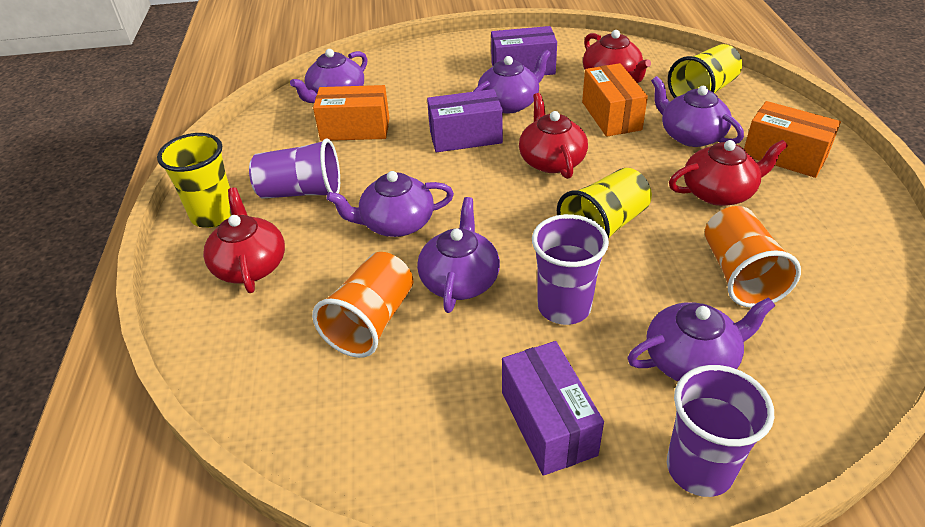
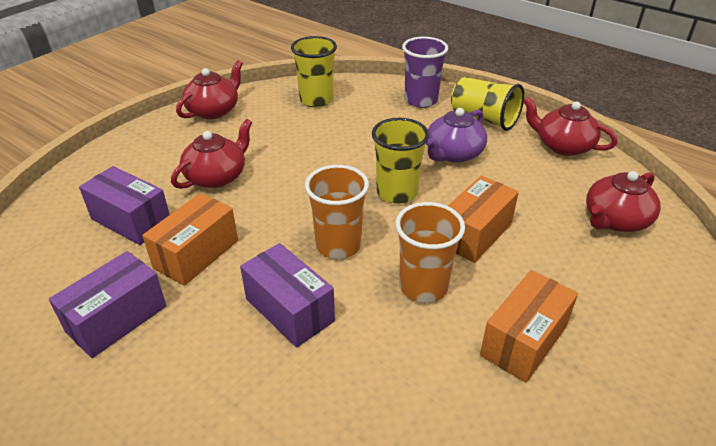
purple cup: 3 -> 1
purple teapot: 6 -> 1

